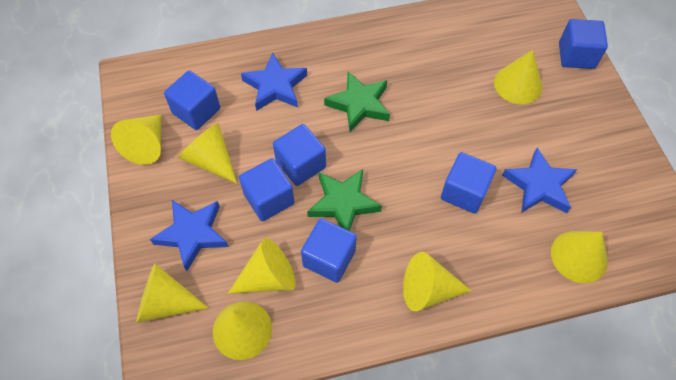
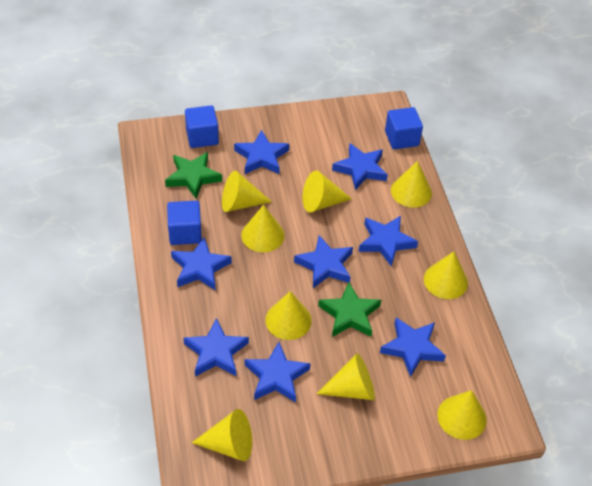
blue cube: 6 -> 3
blue star: 3 -> 8
yellow cone: 8 -> 9

